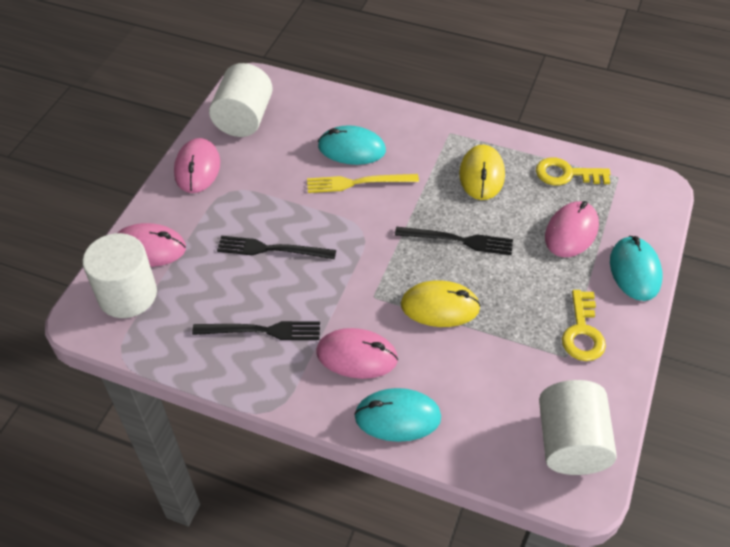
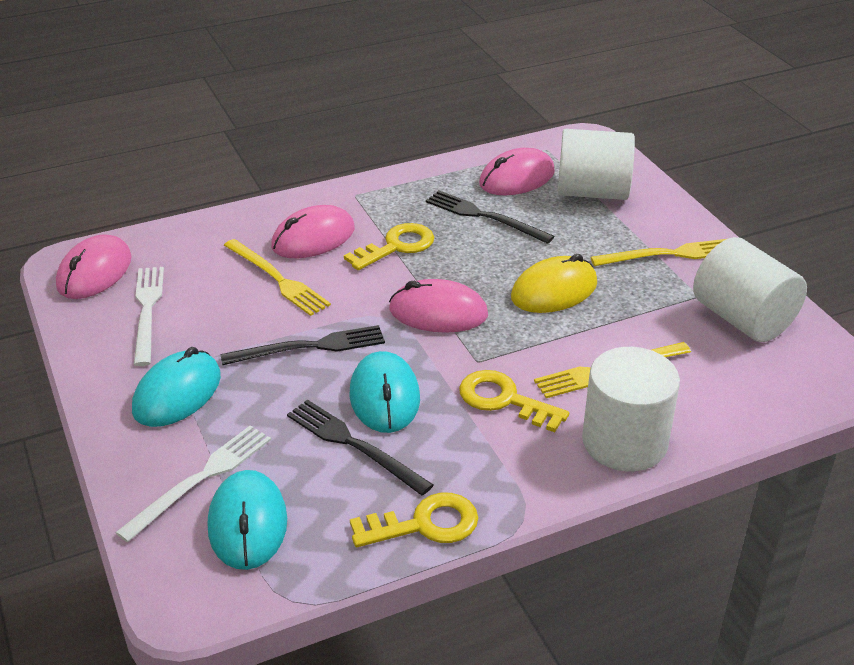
white fork: 0 -> 2
yellow fork: 1 -> 3
yellow key: 2 -> 3
yellow mouse: 2 -> 1

